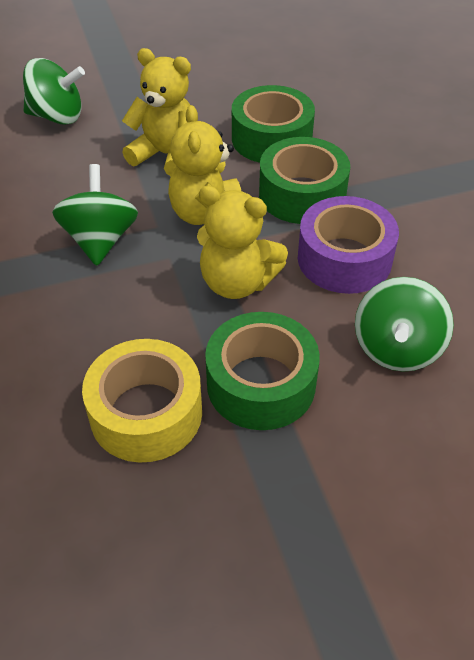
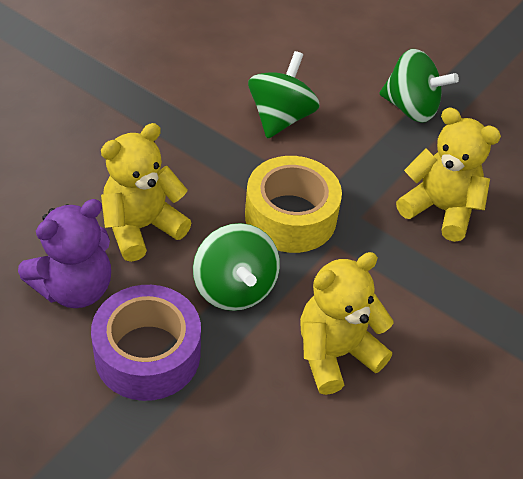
green tape: 3 -> 0
purple teddy bear: 0 -> 1

